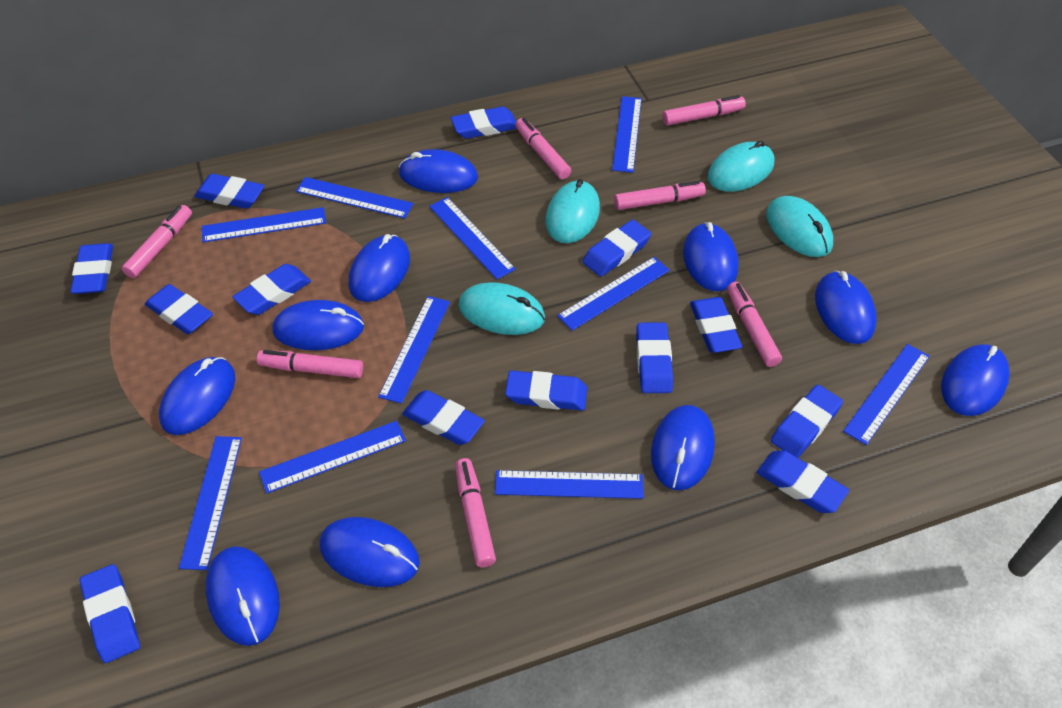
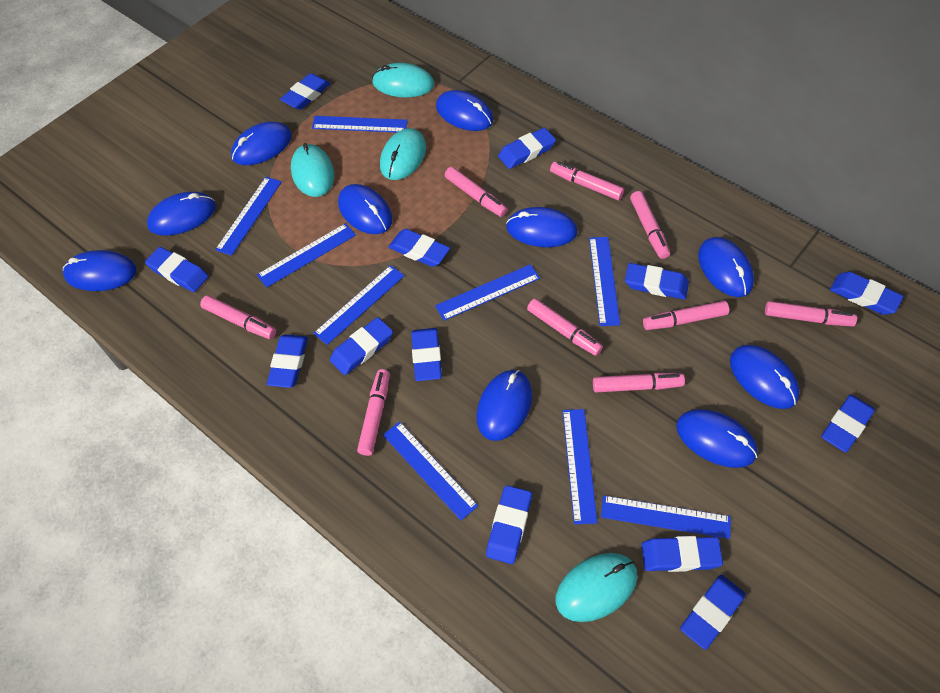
blue ruler: 10 -> 9
pink marker: 7 -> 9

